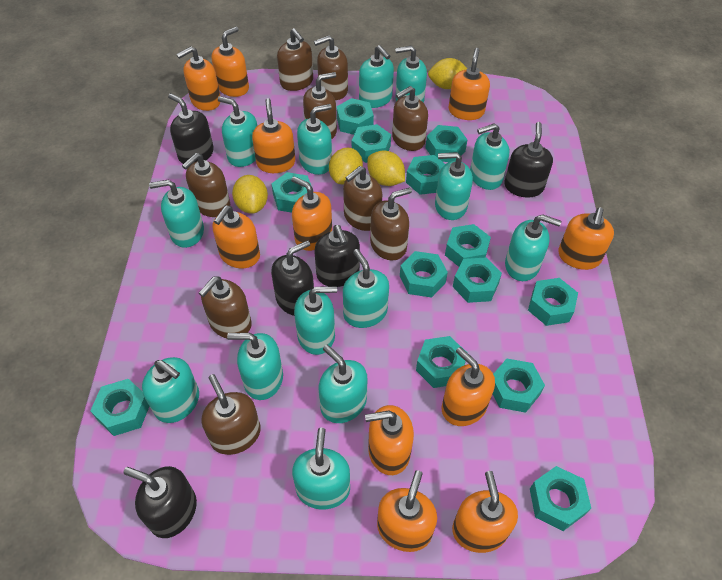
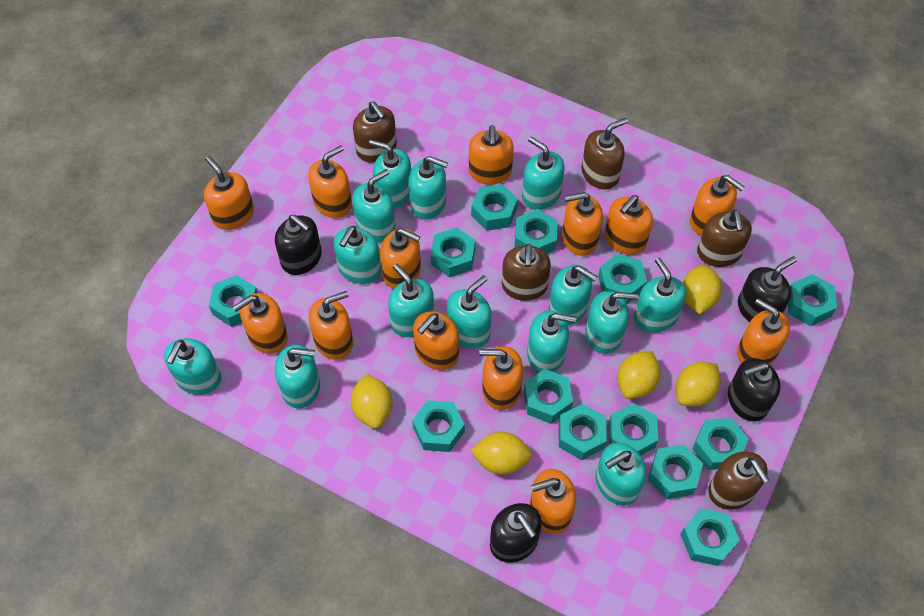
black soap dispenser: 5 -> 4
brown soap dispenser: 9 -> 5
orange soap dispenser: 11 -> 13
yellow lemon: 4 -> 5

